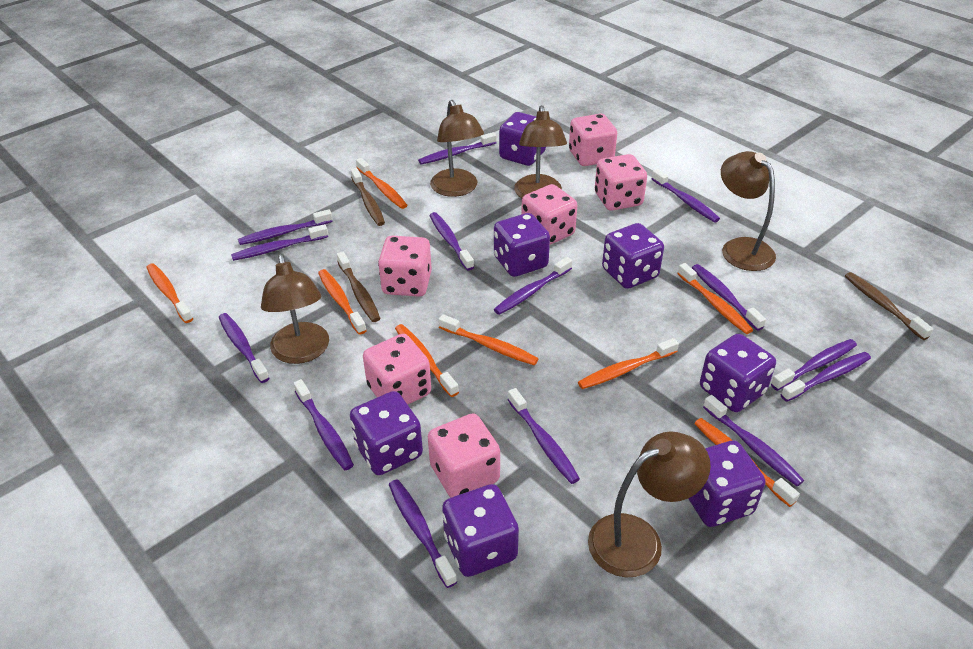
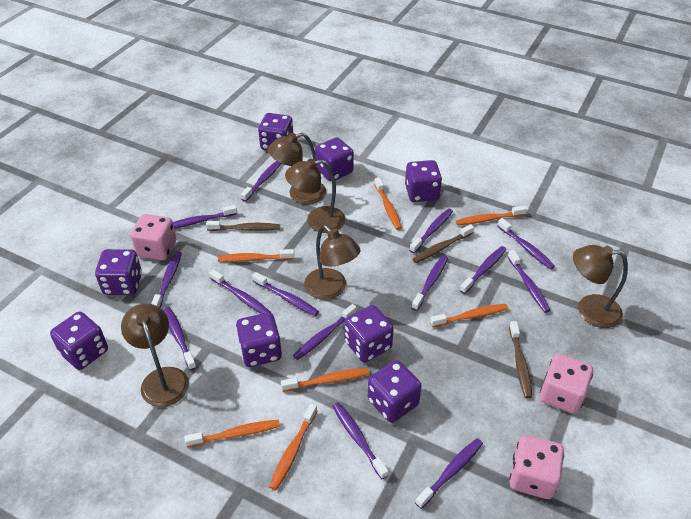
orange toothbrush: 8 -> 7
pink dice: 6 -> 3
purple dice: 7 -> 8

